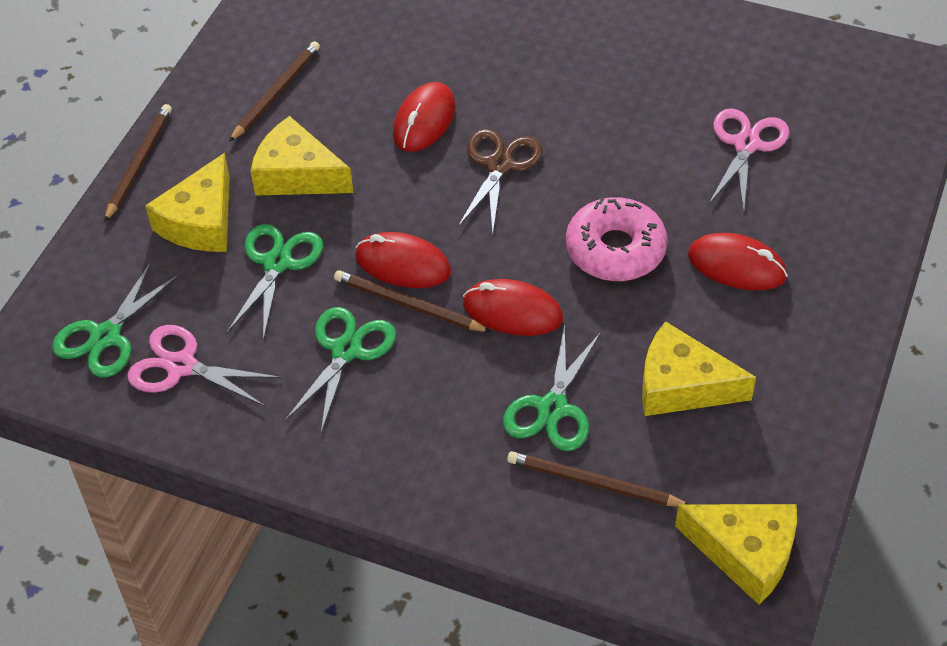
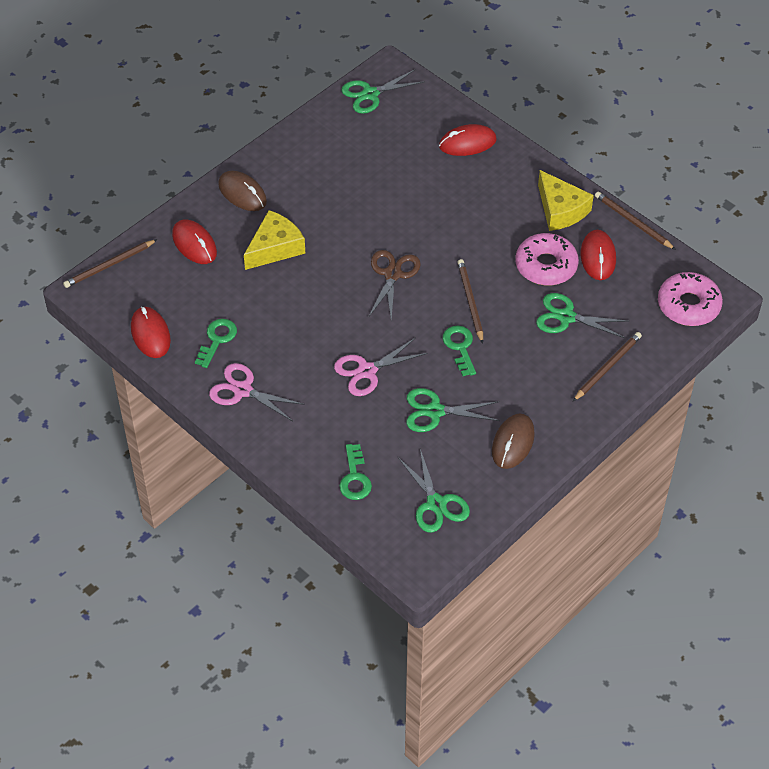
brown mouse: 0 -> 2
green key: 0 -> 3
pink donut: 1 -> 2
yellow cheese: 4 -> 2

